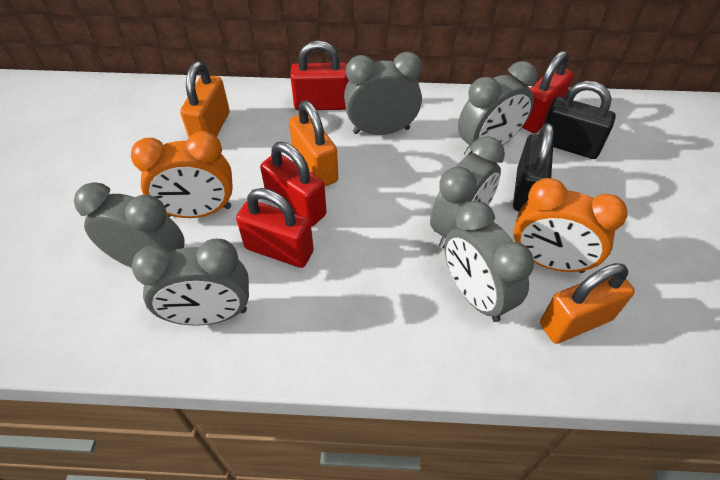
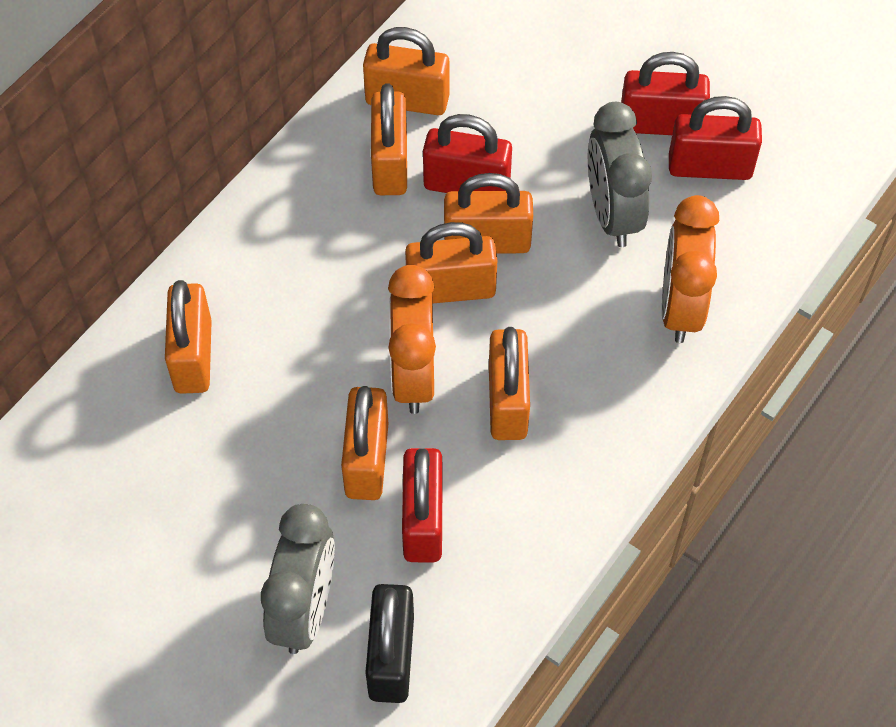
black padlock: 2 -> 1
grey clock: 6 -> 2
orange padlock: 3 -> 7

